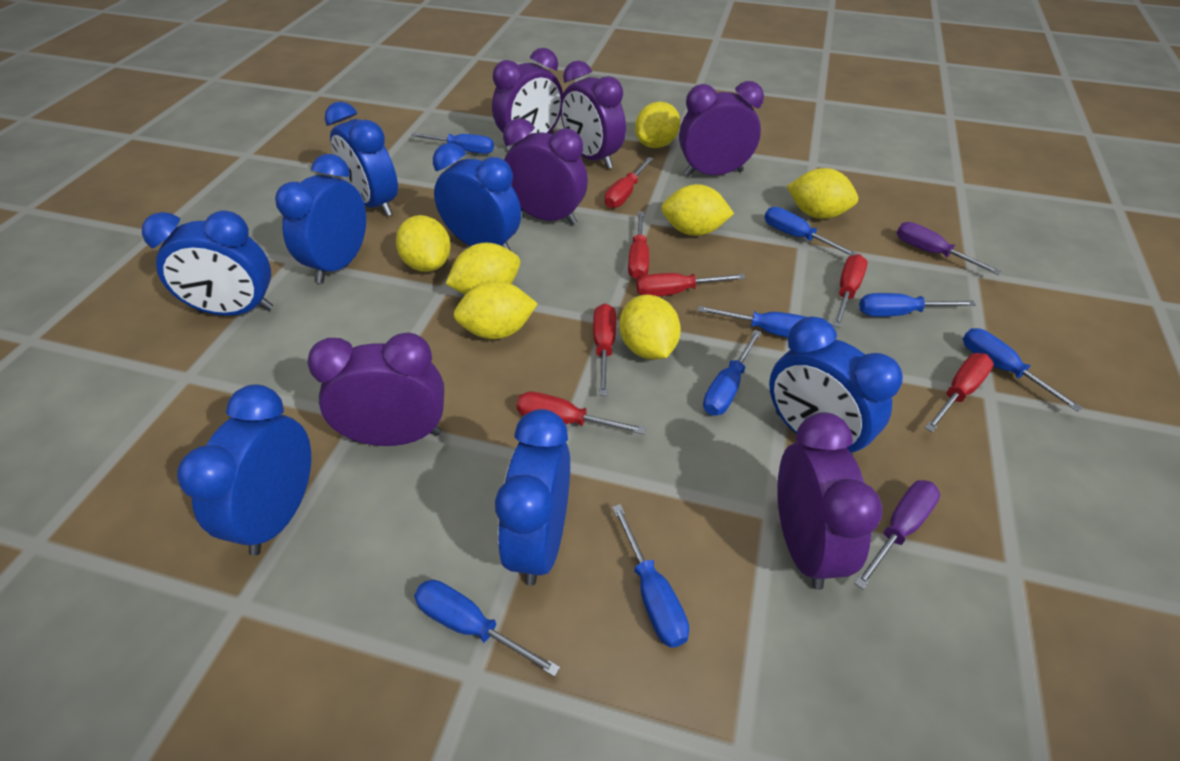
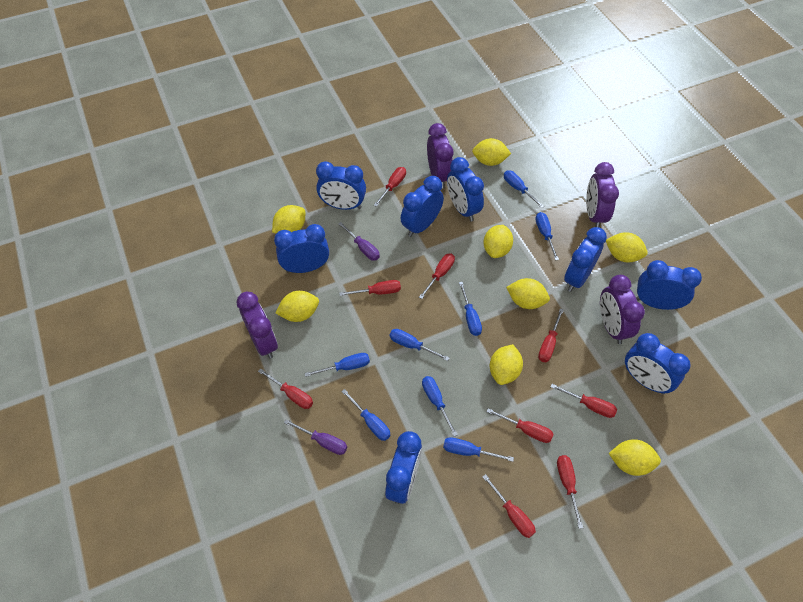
blue clock: 7 -> 8
purple clock: 6 -> 4
red screwdriver: 7 -> 9
yellow lemon: 7 -> 8

